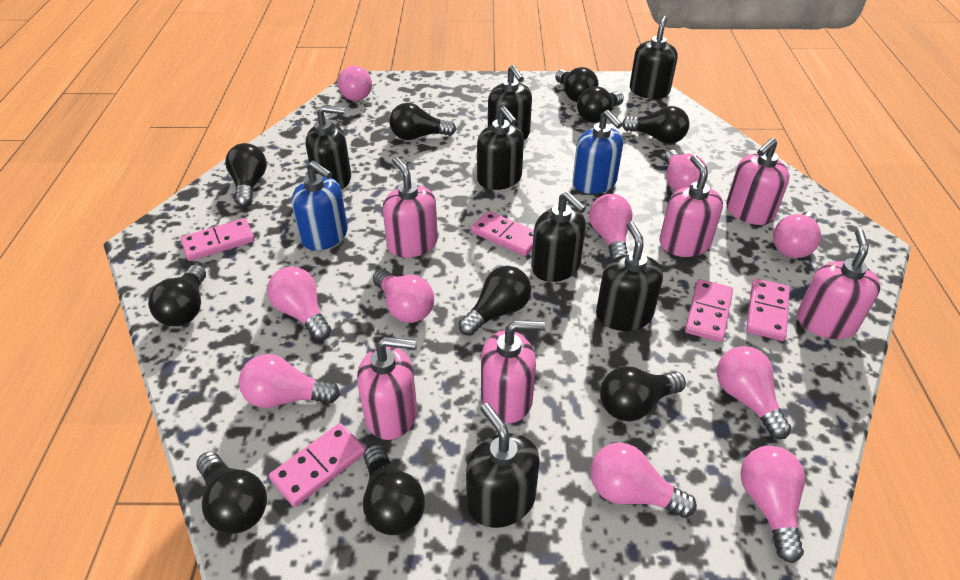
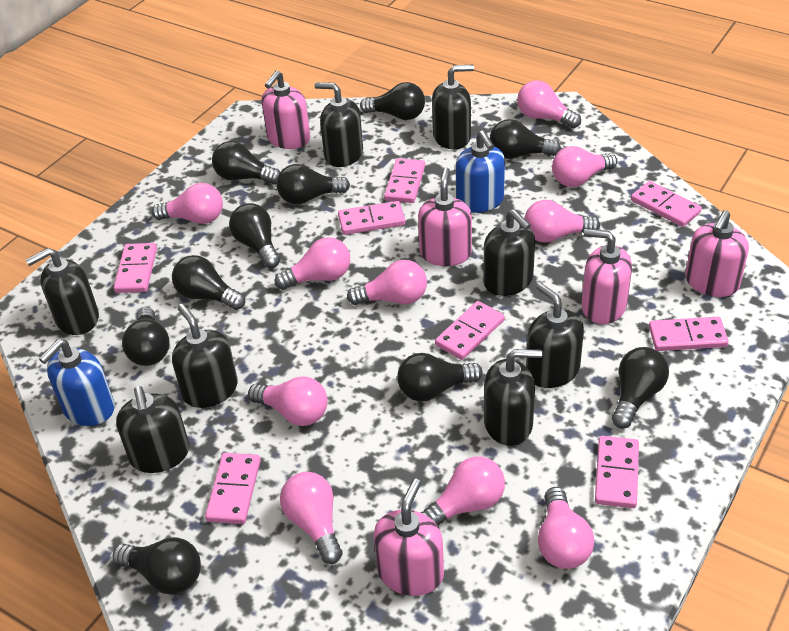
black soap dispenser: 7 -> 8
pink domino: 5 -> 8
pink soap dispenser: 6 -> 5

